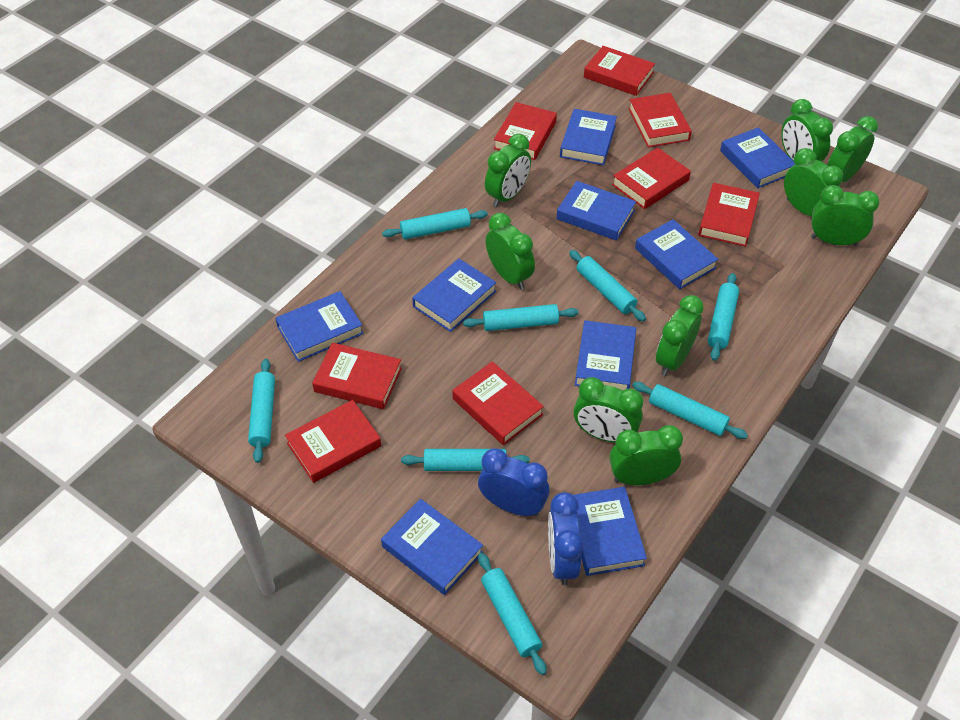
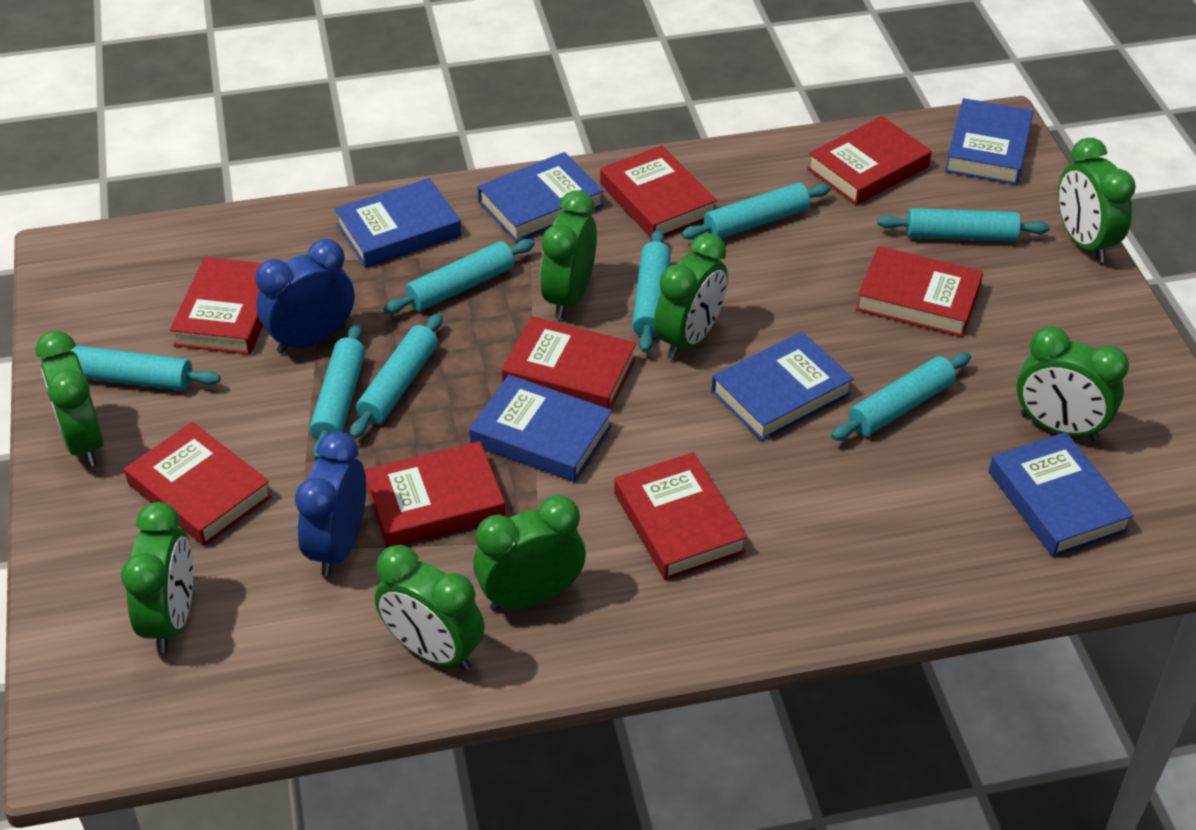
blue book: 9 -> 6
green clock: 9 -> 8

